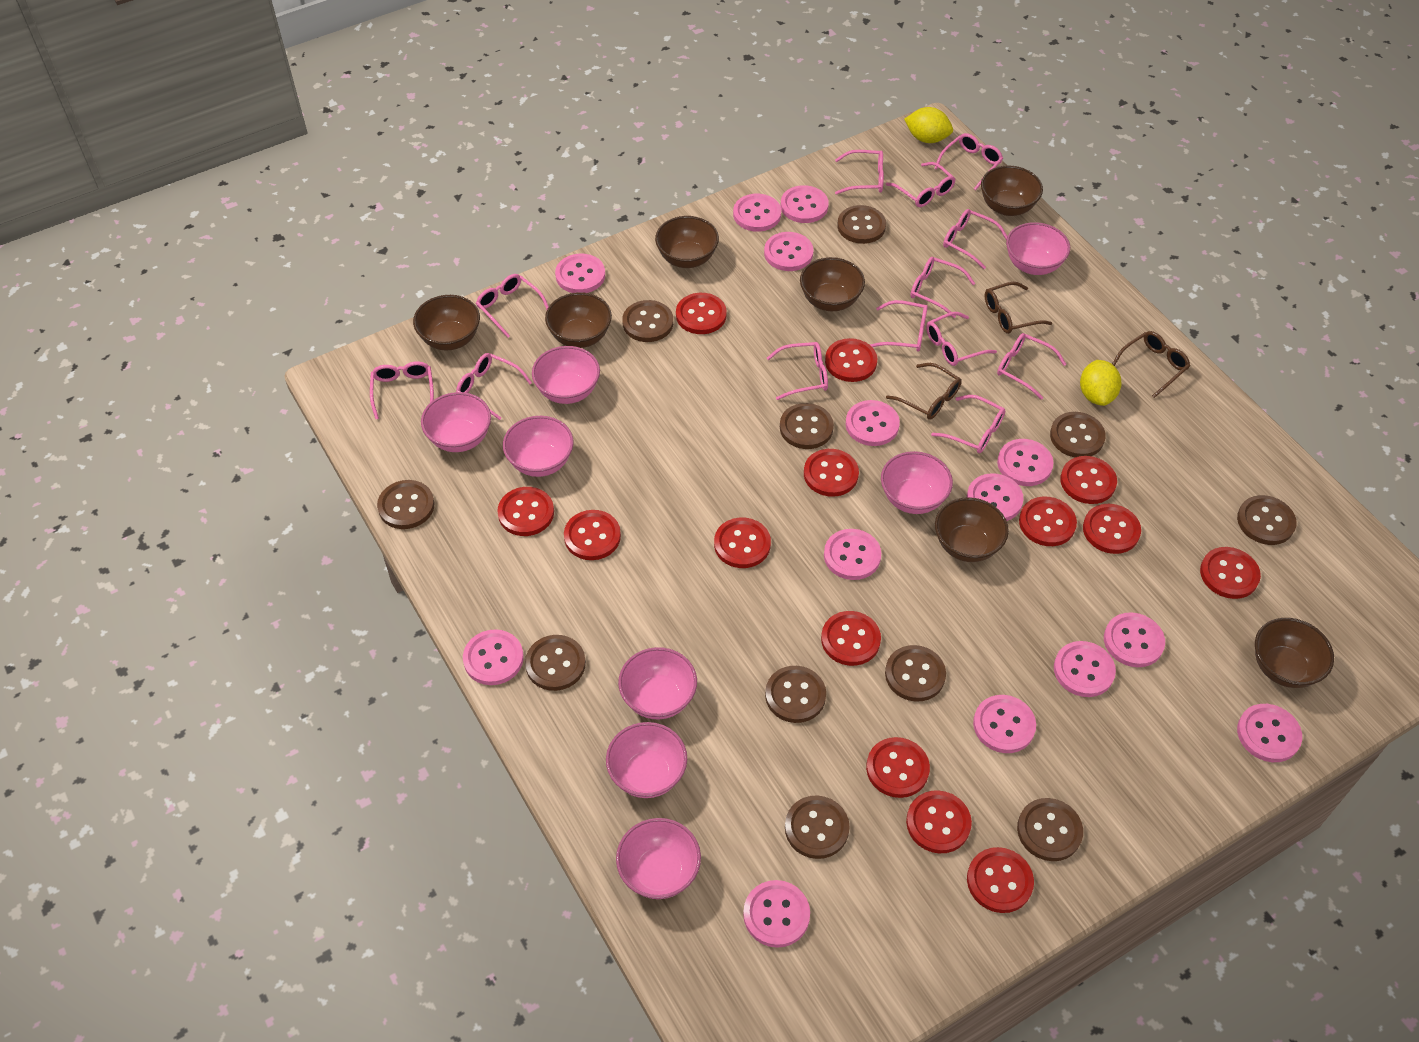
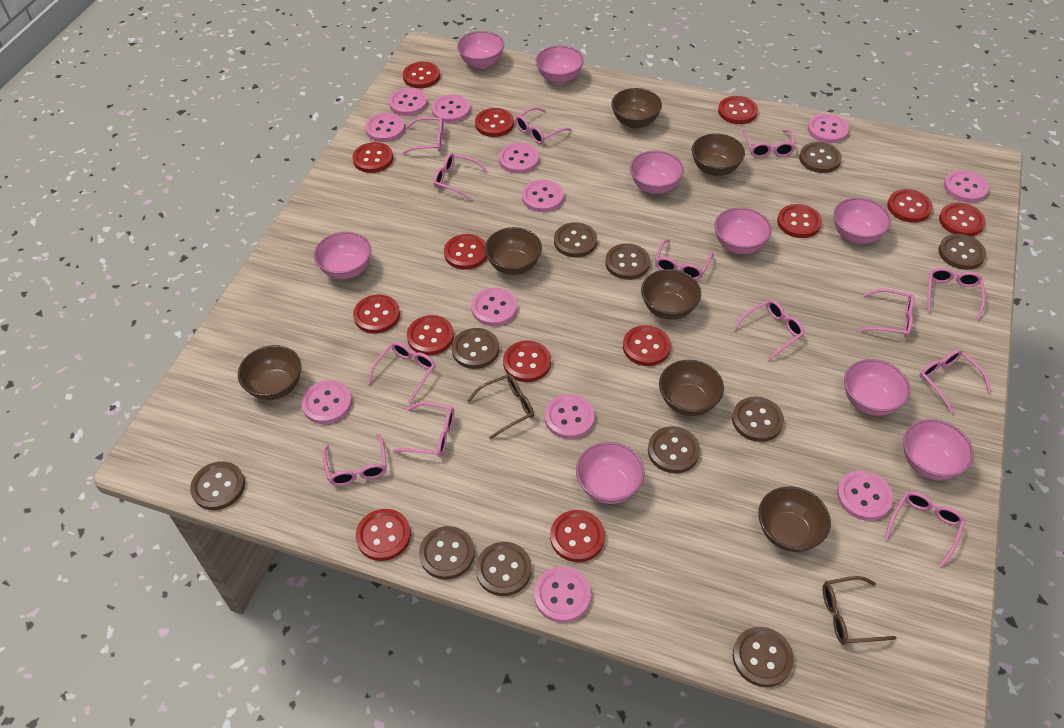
brown glasses: 3 -> 2
pink bowl: 8 -> 9
pink button: 14 -> 12
yellow lemon: 2 -> 0

